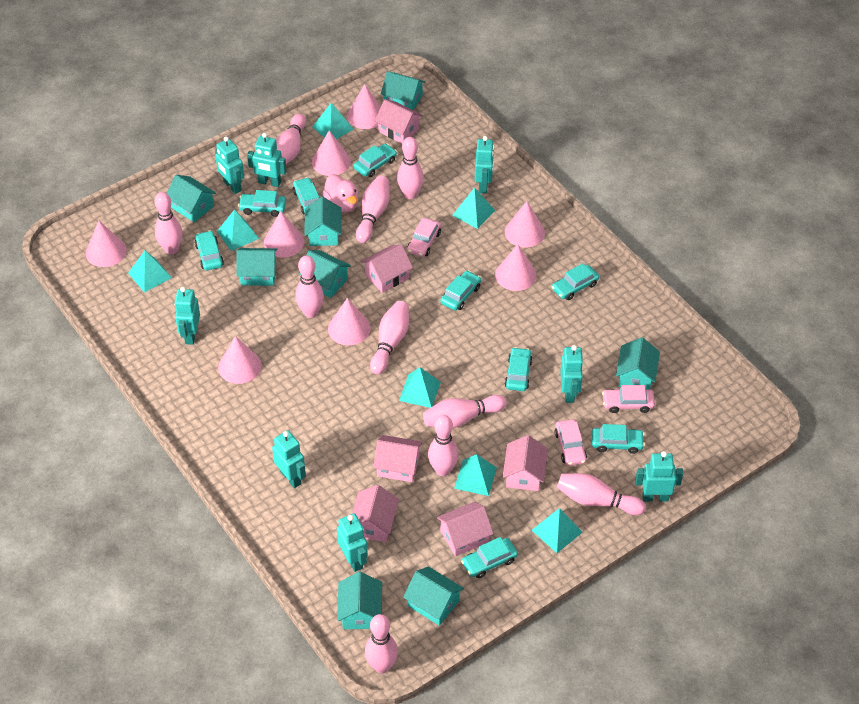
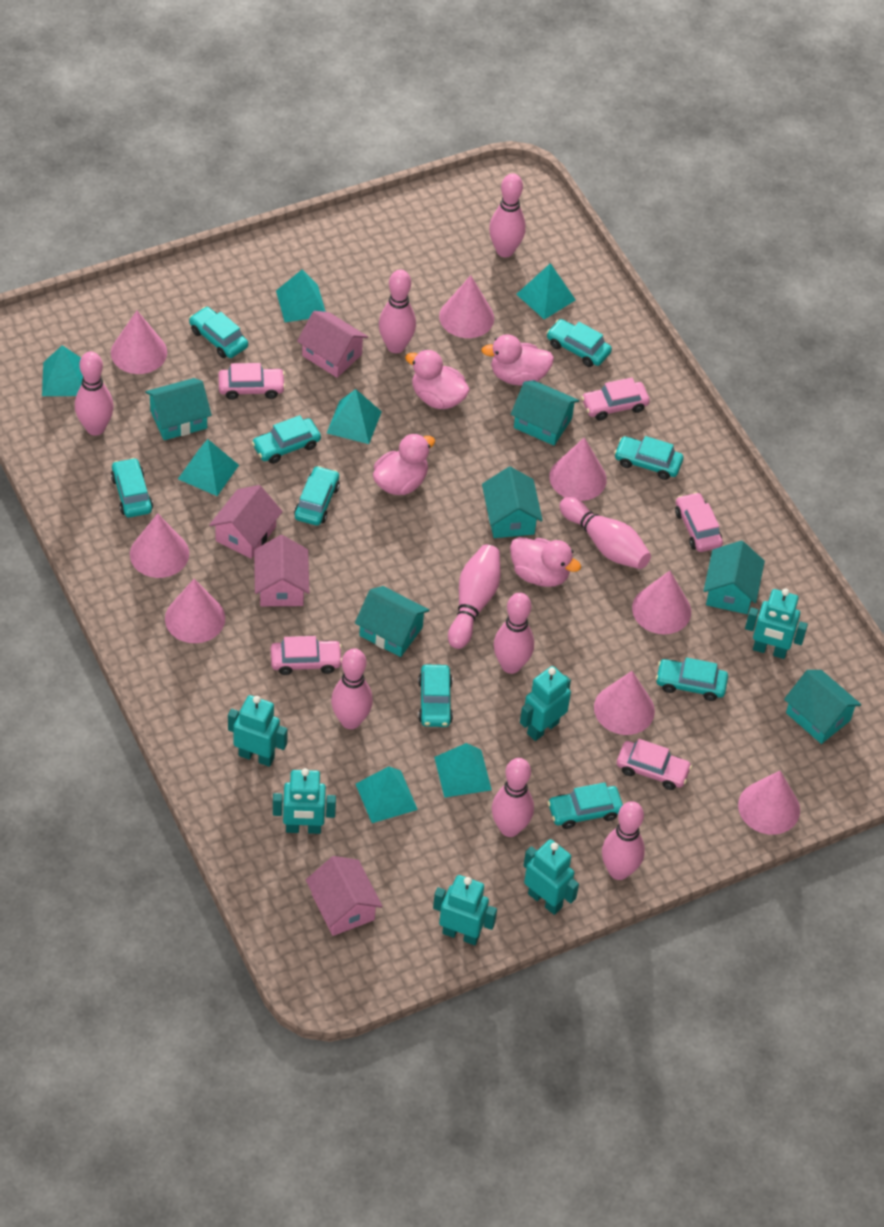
pink bowling pin: 10 -> 9
pink car: 3 -> 5
pink duck: 1 -> 4
pink house: 6 -> 4
turquoise house: 8 -> 6
turquoise robot: 8 -> 6

